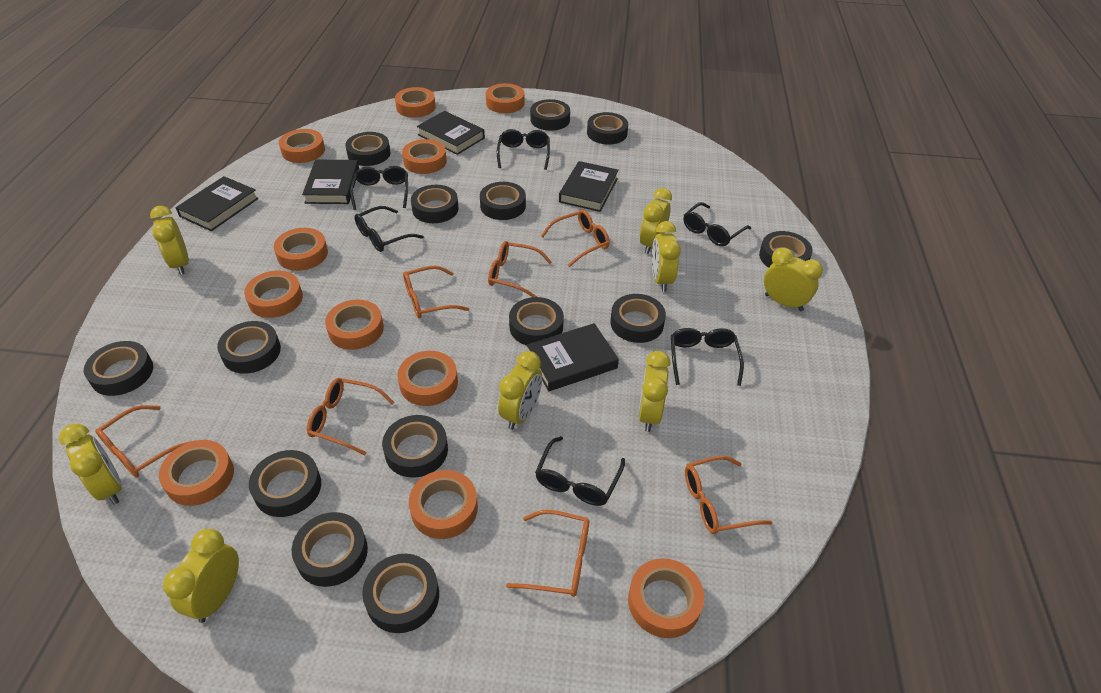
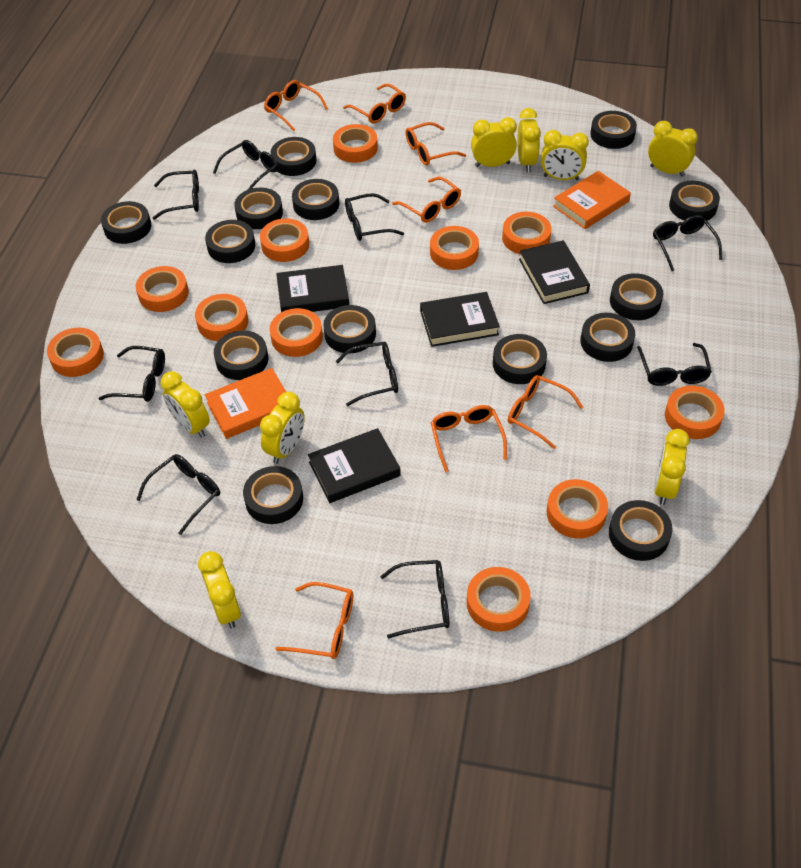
black book: 5 -> 4
black glasses: 6 -> 9
orange book: 0 -> 2

